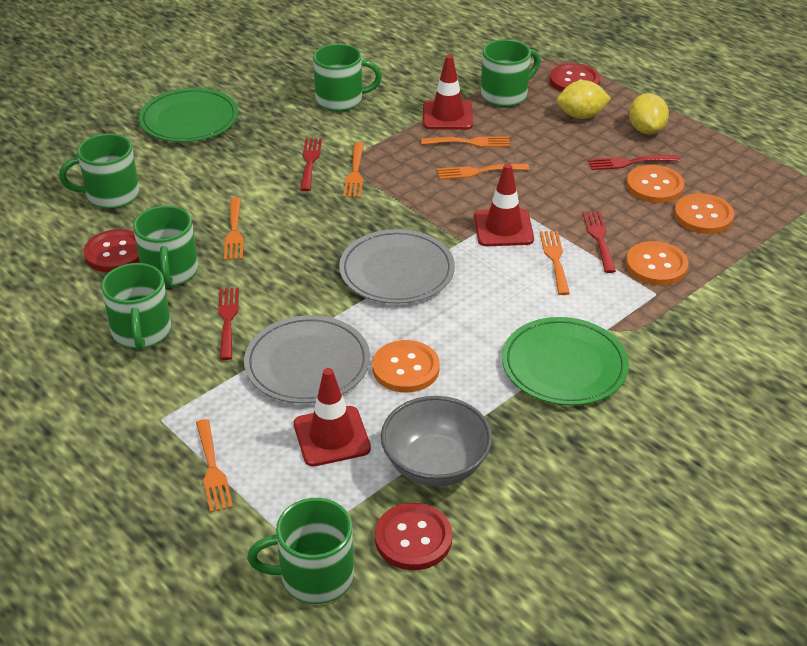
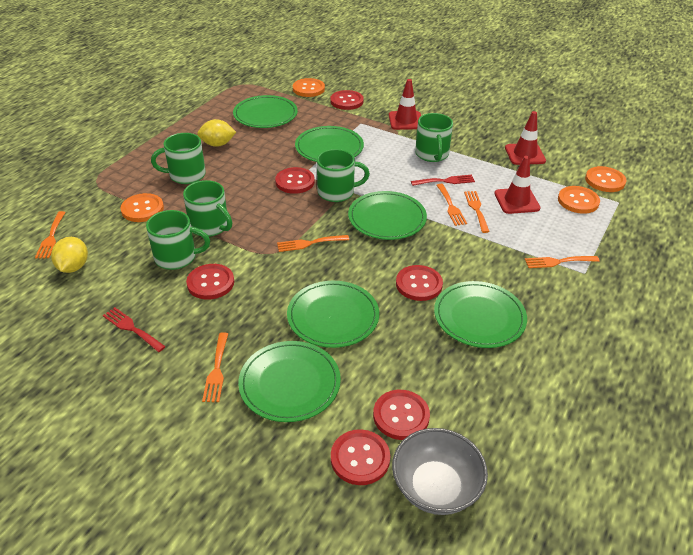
green mug: 6 -> 5
green plate: 2 -> 6
grey plate: 2 -> 0
red button: 3 -> 6
red fork: 4 -> 2

